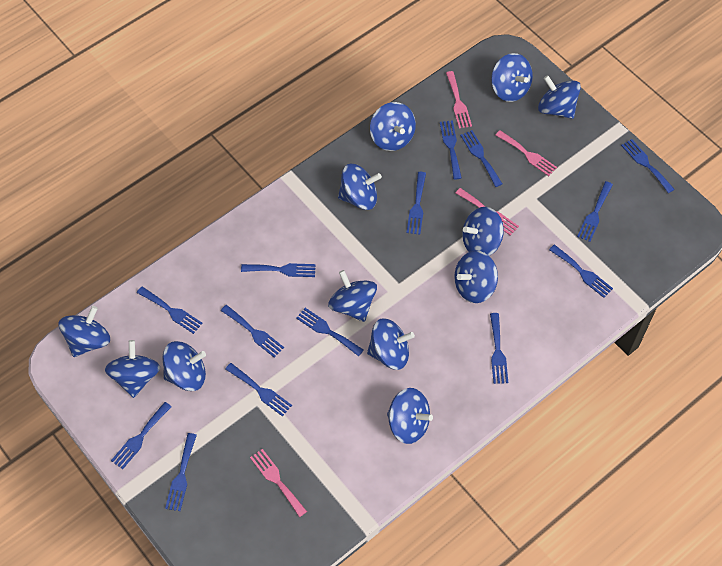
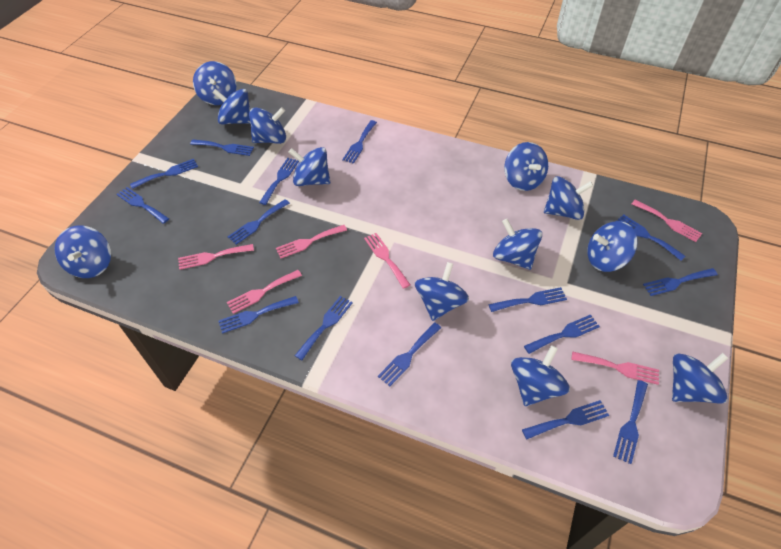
blue fork: 14 -> 15
pink fork: 4 -> 6

